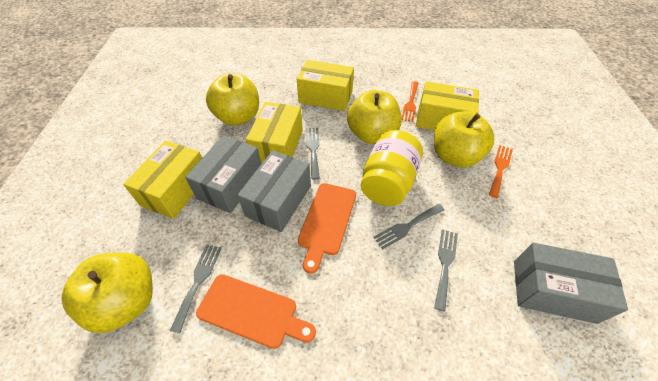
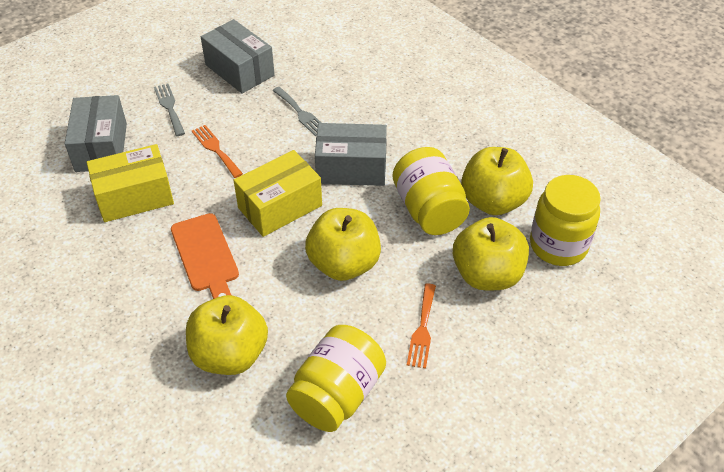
grey fork: 4 -> 2
orange cutting board: 2 -> 1
yellow box: 4 -> 2
yellow jar: 1 -> 3

